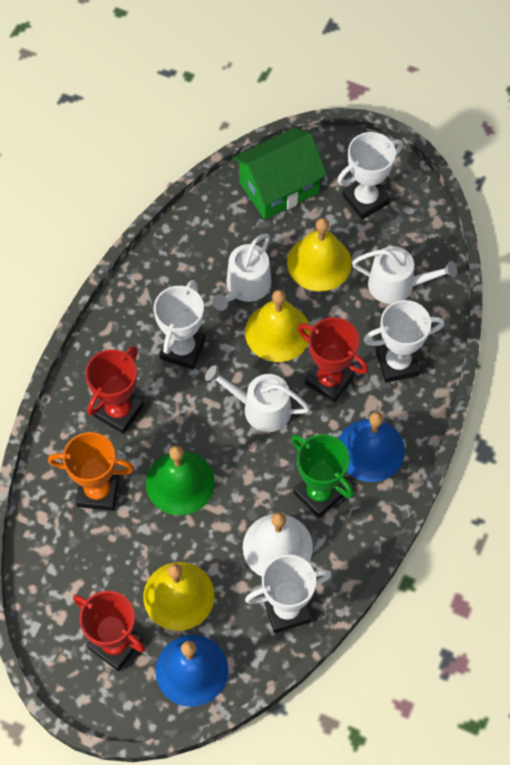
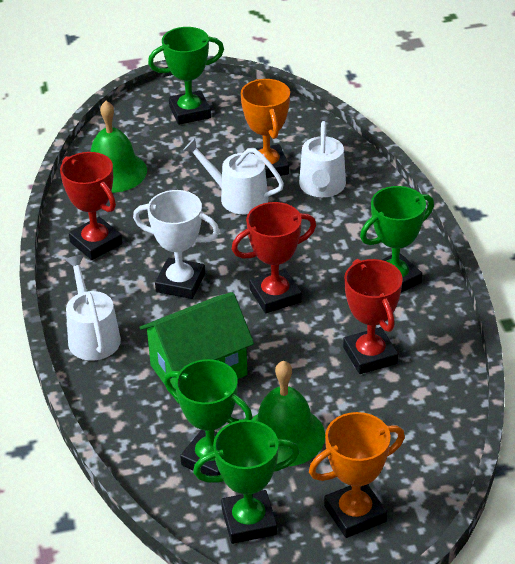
blue bell: 2 -> 0
green bell: 1 -> 2
green trophy: 1 -> 4
orange trophy: 1 -> 2
white bell: 1 -> 0
white trophy: 4 -> 1
yellow bell: 3 -> 0

